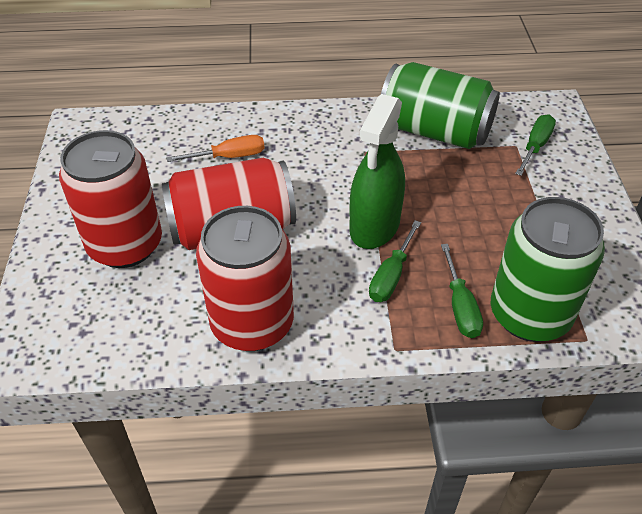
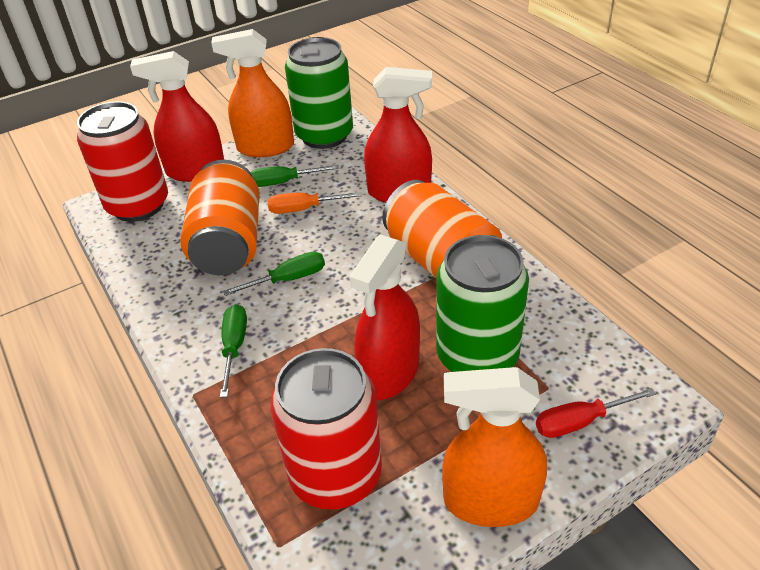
green spray bottle: 1 -> 0
orange can: 0 -> 2
orange spray bottle: 0 -> 2
red can: 3 -> 2
red screwdriver: 0 -> 1
red spray bottle: 0 -> 3

